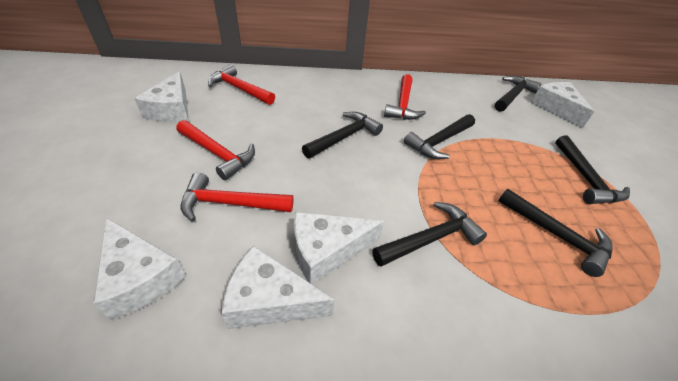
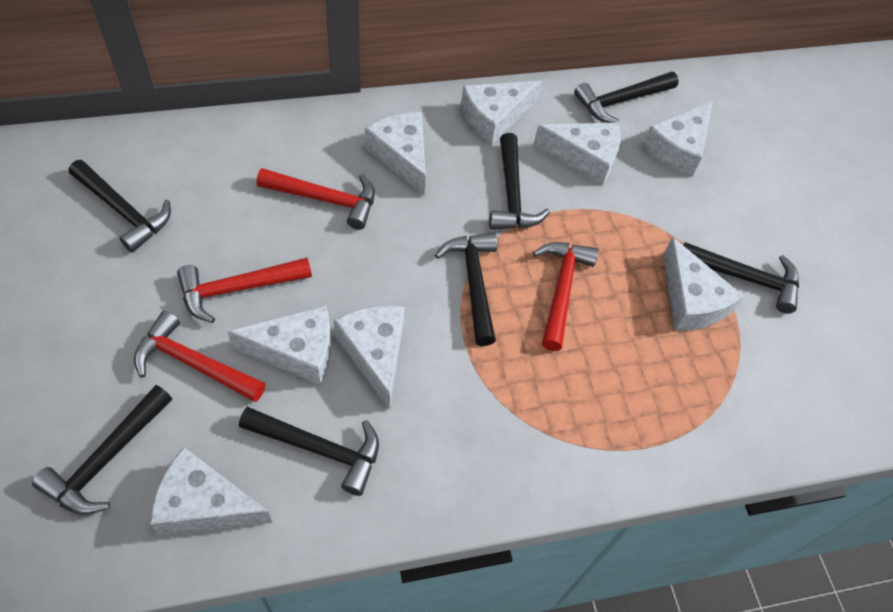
black hammer: 6 -> 7
white cheese: 5 -> 8

